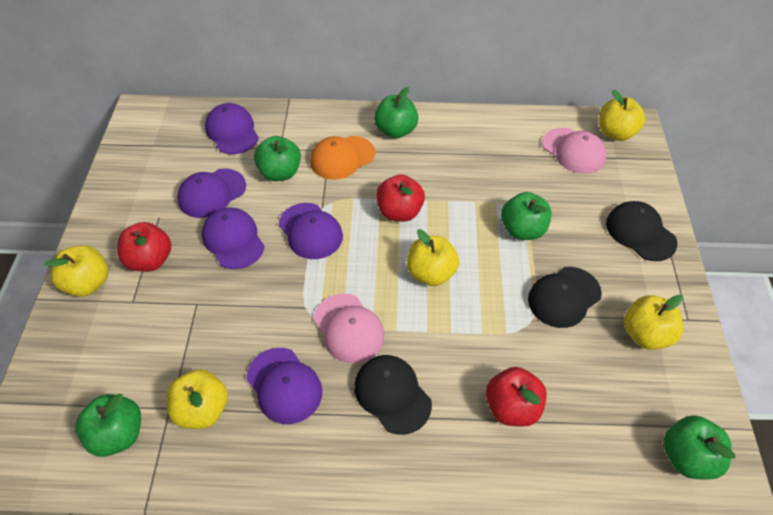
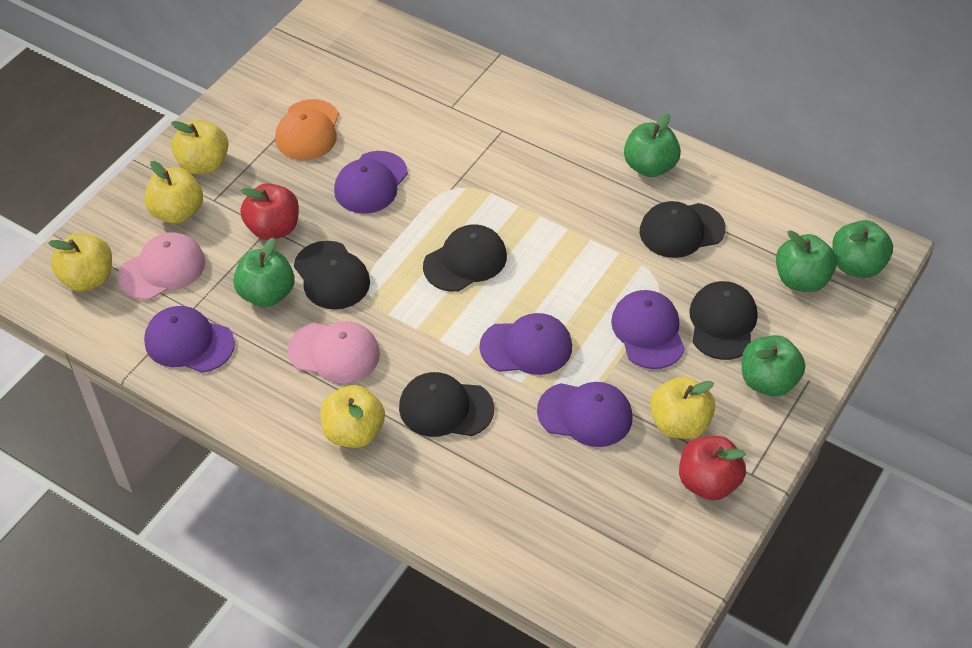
black cap: 3 -> 5
red apple: 3 -> 2

